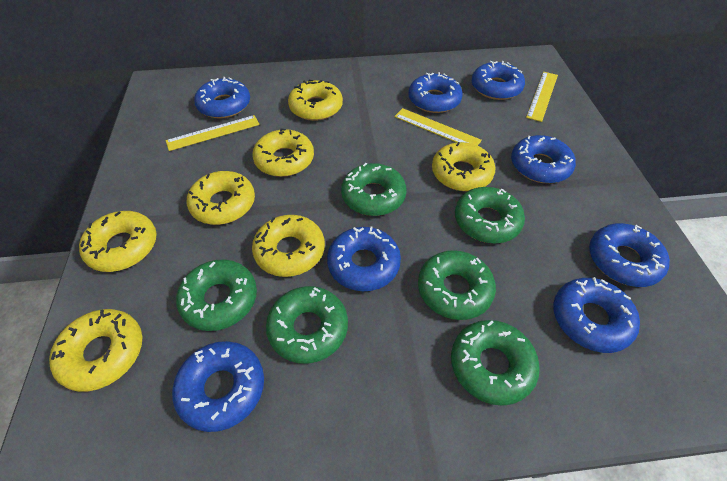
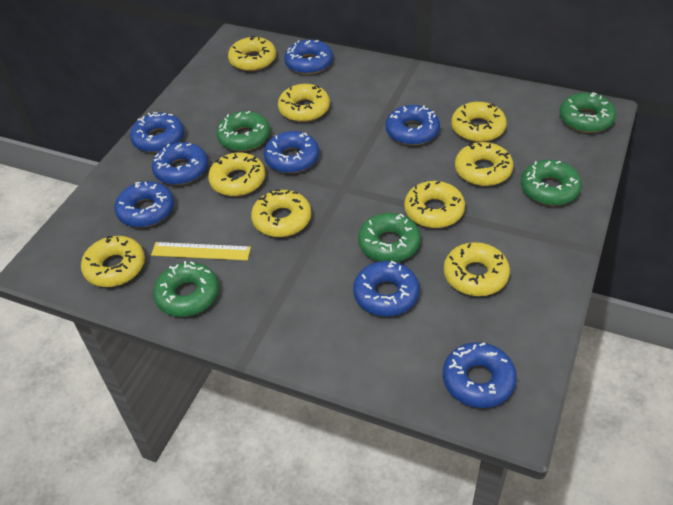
green donut: 6 -> 5
yellow donut: 7 -> 9
yellow ruler: 3 -> 1

